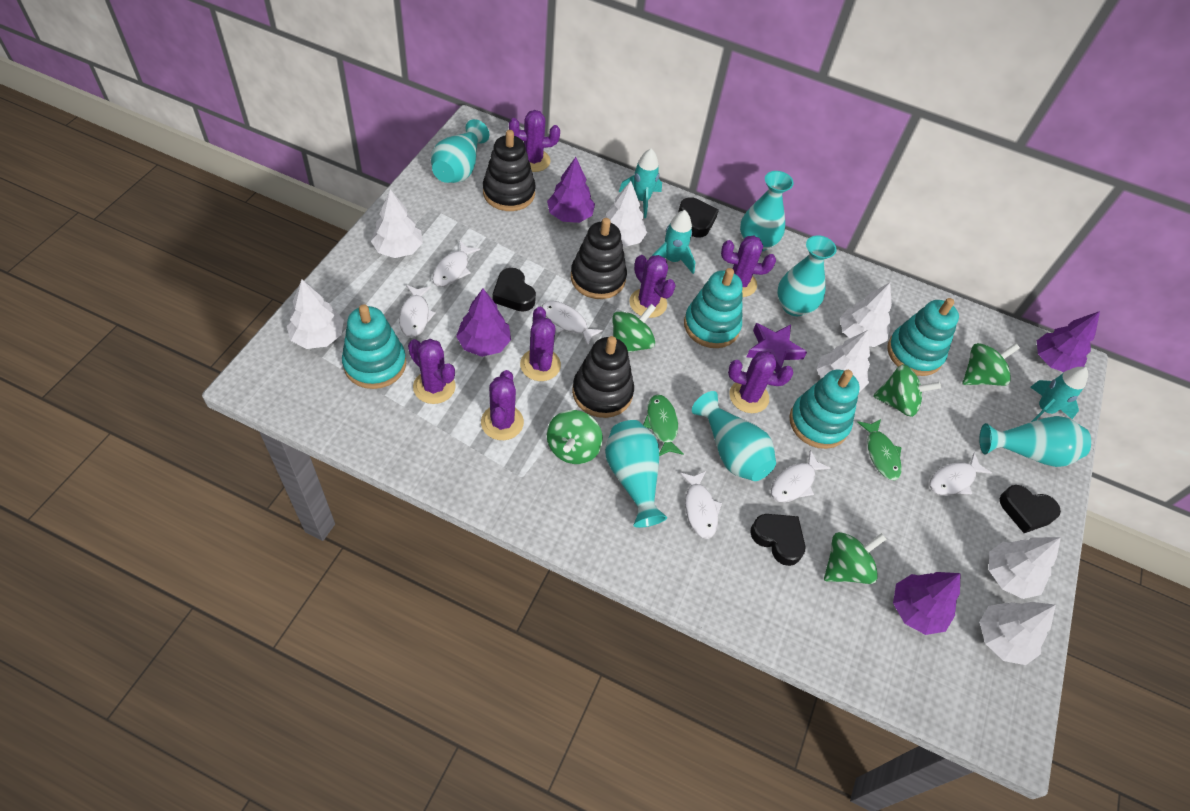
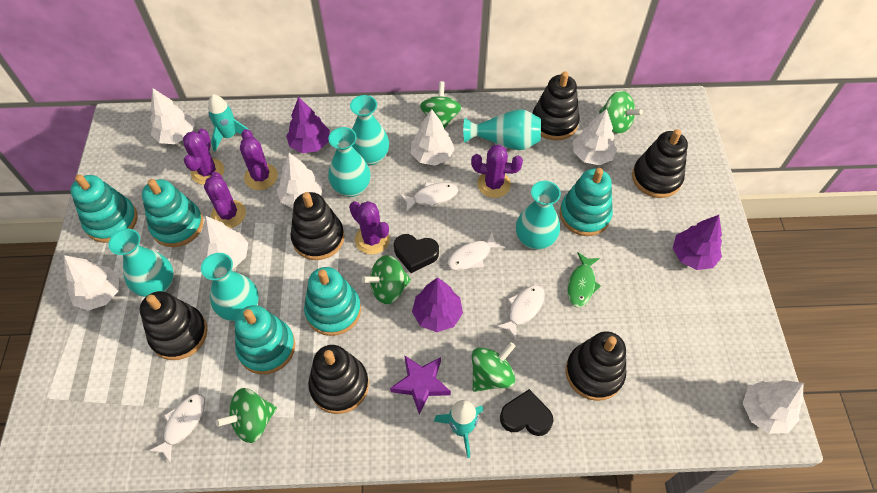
black heart: 4 -> 2
black stacking toy: 3 -> 6
green fish: 2 -> 1
purple cactus: 7 -> 5
purple tree: 4 -> 3
turquoise rocket: 3 -> 2
turquoise stacking toy: 4 -> 5
white fish: 6 -> 4

